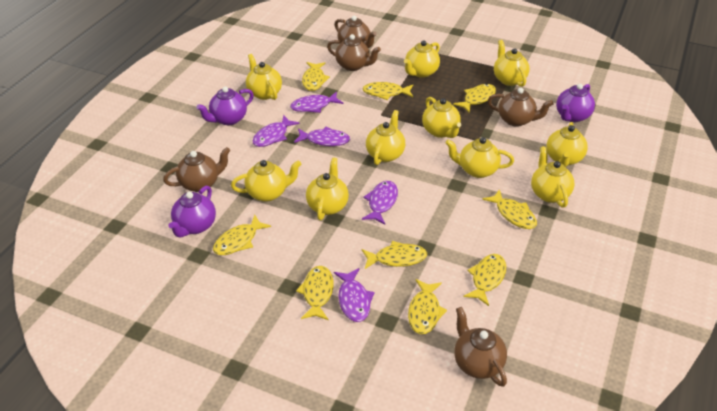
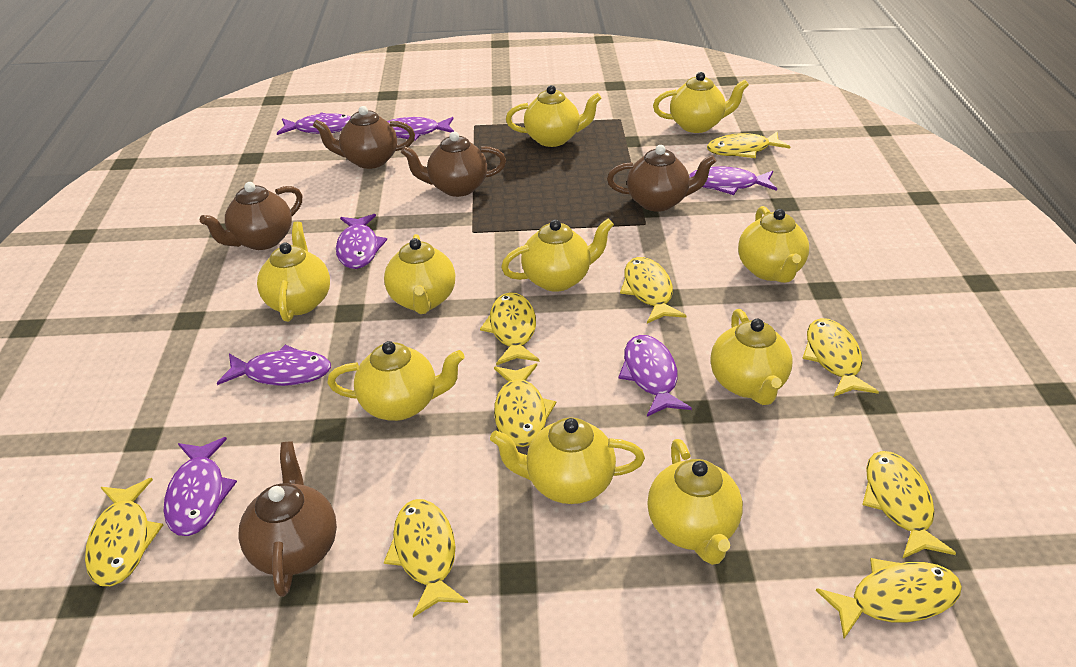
purple fish: 5 -> 7
purple teapot: 3 -> 0

